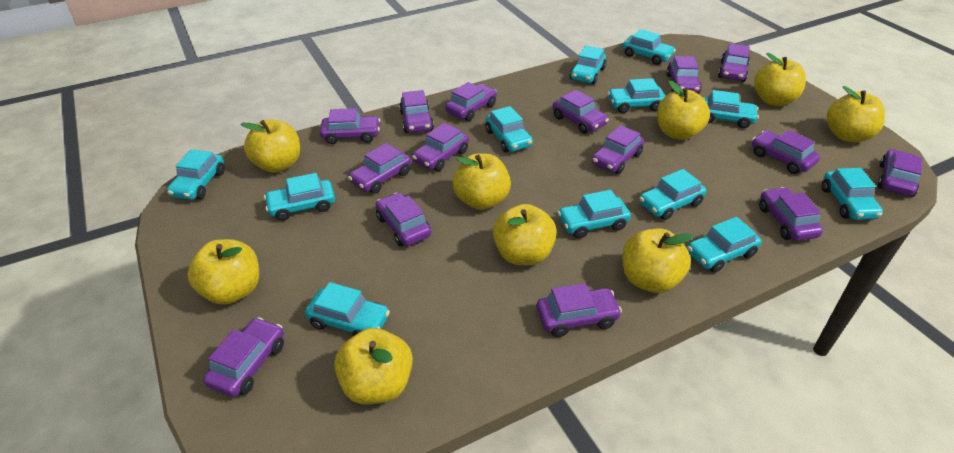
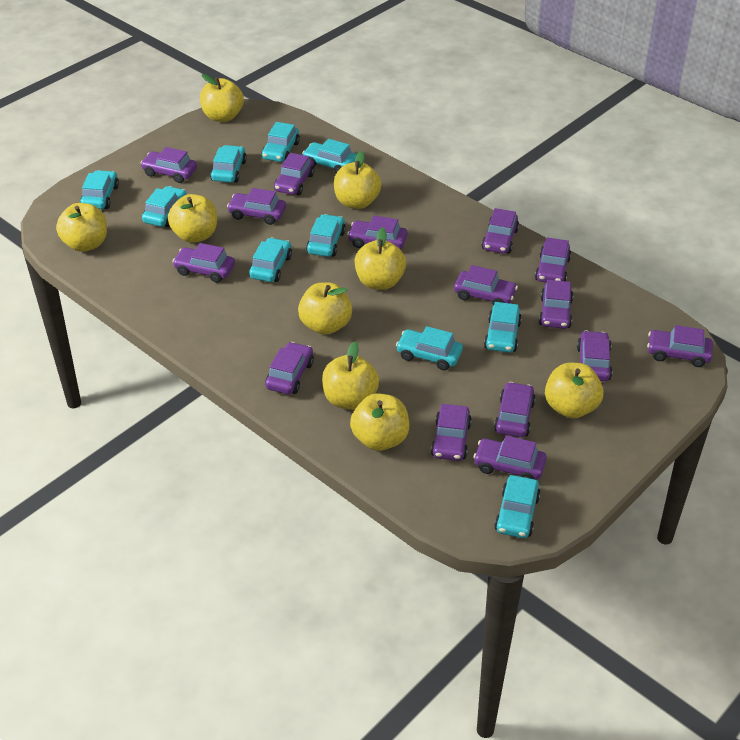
turquoise car: 12 -> 10

